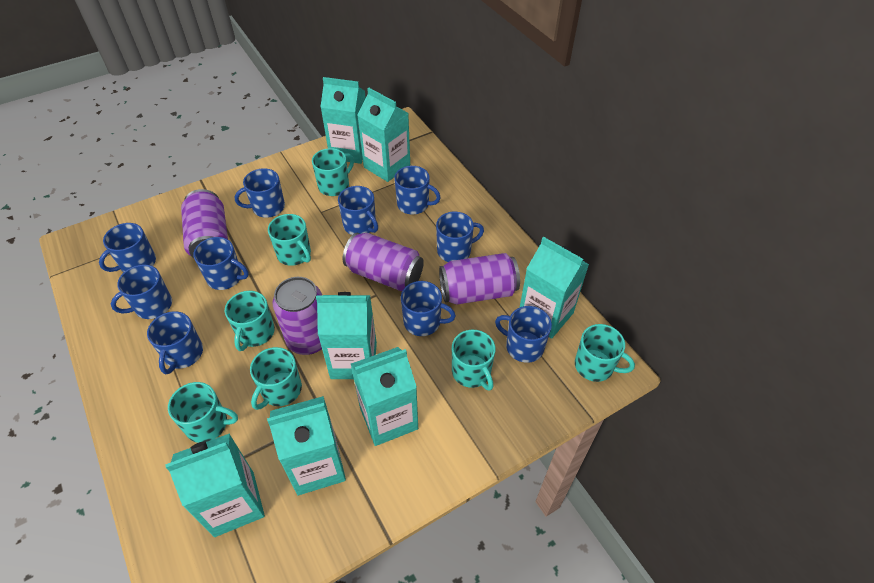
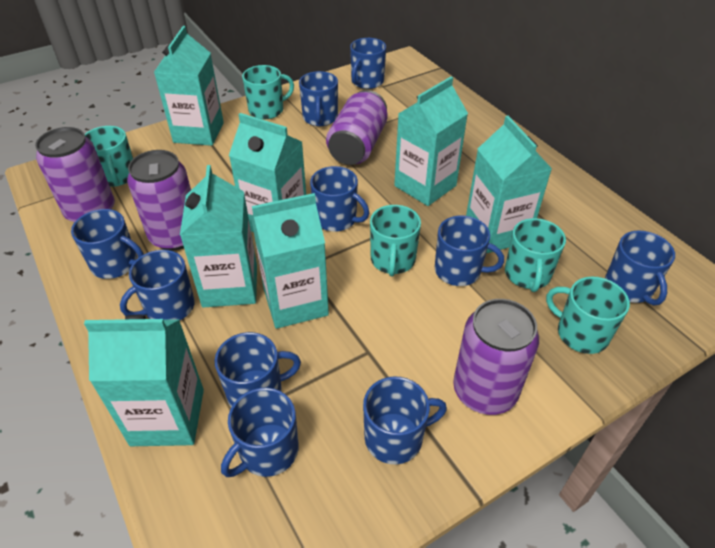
turquoise mug: 7 -> 5

